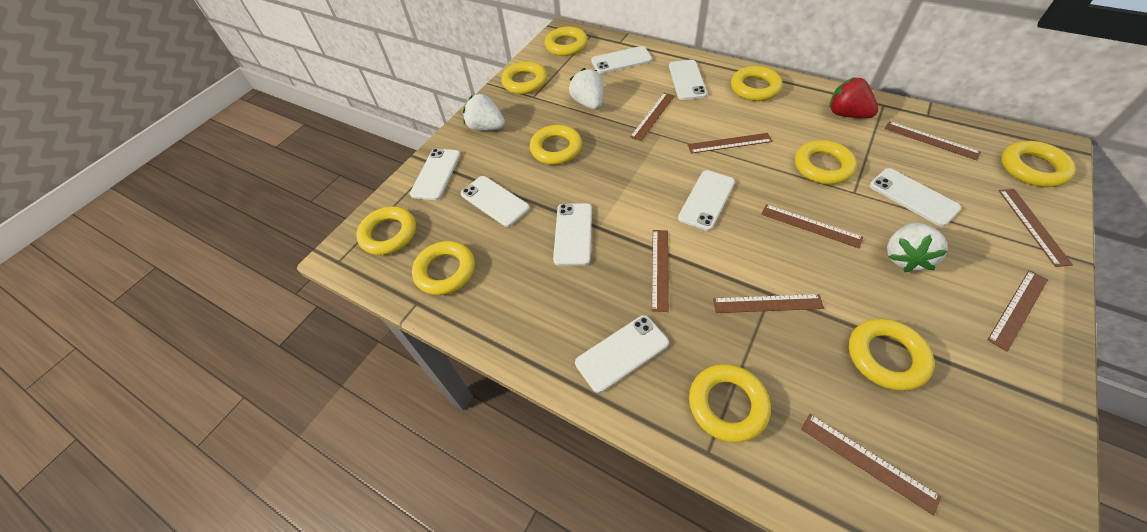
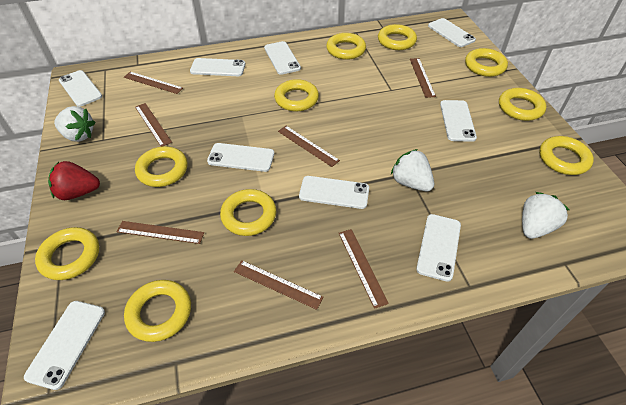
brown ruler: 9 -> 7
white phone: 8 -> 9

